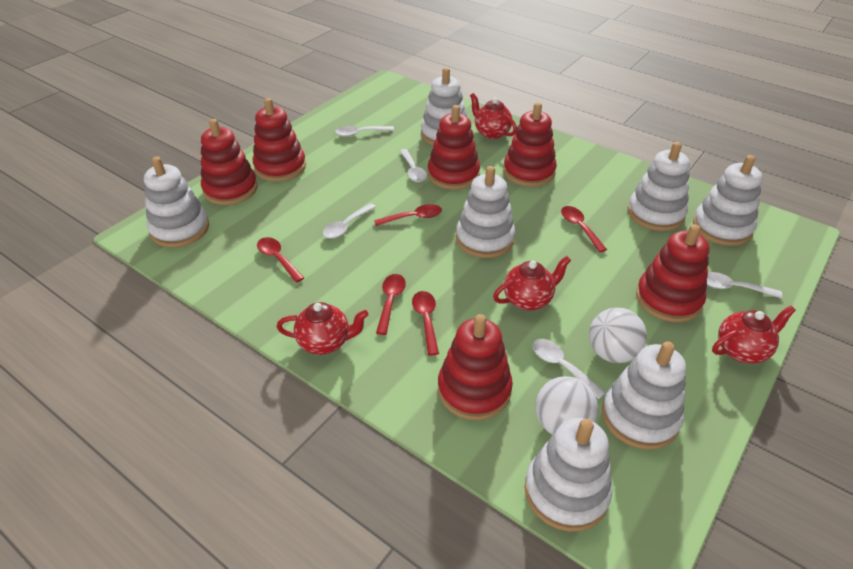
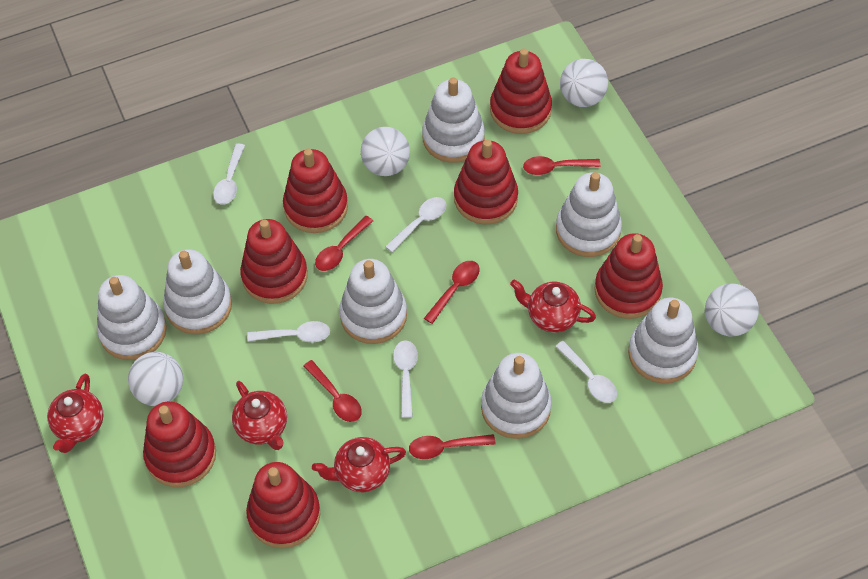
red stacking toy: 6 -> 7
white ball: 2 -> 4

